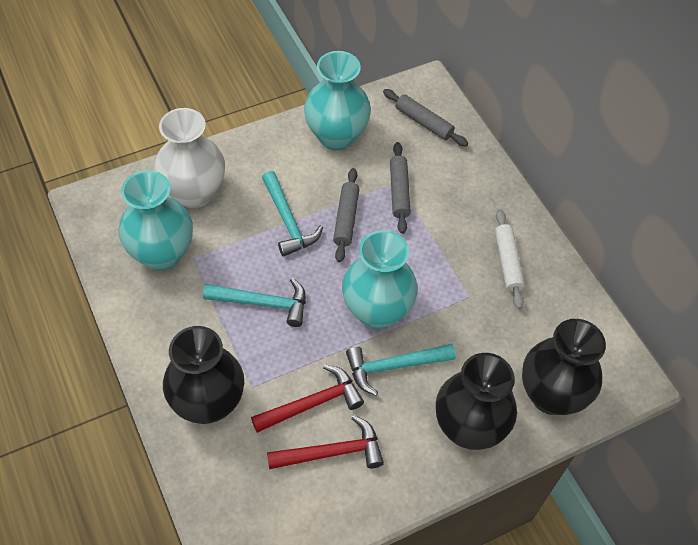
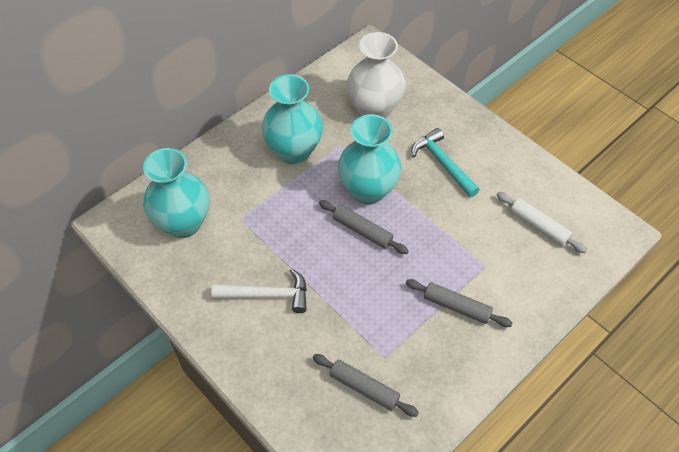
black vase: 3 -> 0
red hammer: 2 -> 0
turquoise hammer: 3 -> 1
white hammer: 0 -> 1

